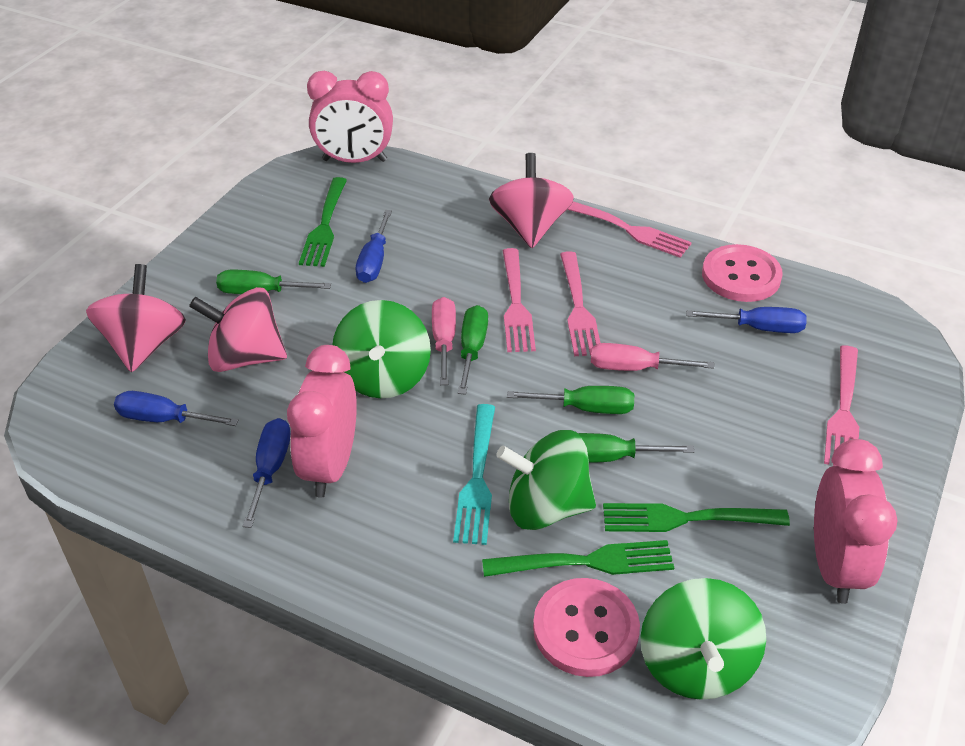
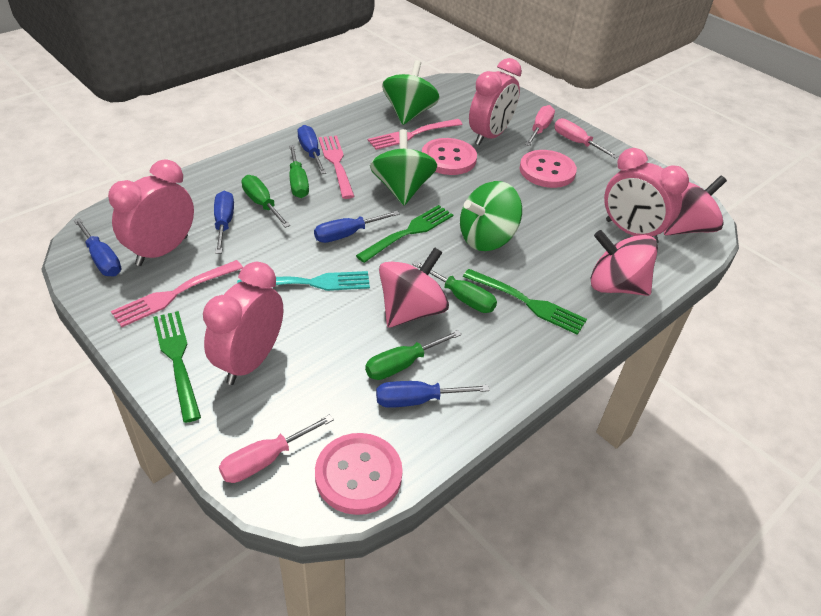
blue screwdriver: 4 -> 5
pink button: 2 -> 3
pink clock: 3 -> 4
pink fork: 4 -> 3
pink screwdriver: 2 -> 3

